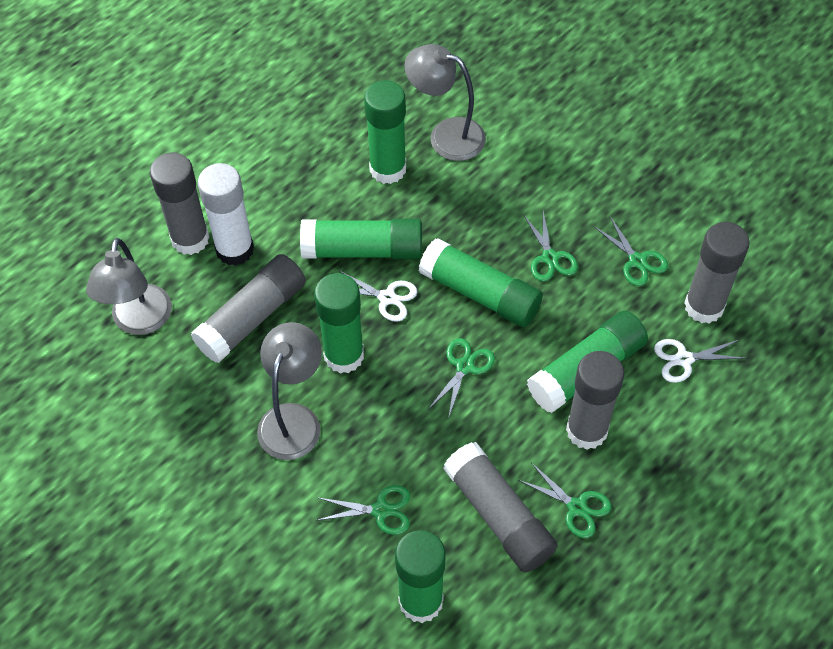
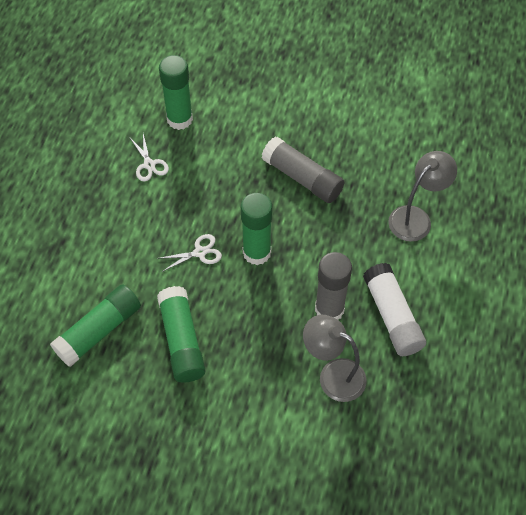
green glue stick: 6 -> 4
green scissors: 5 -> 0
grey glue stick: 5 -> 2
grey lamp: 3 -> 2

